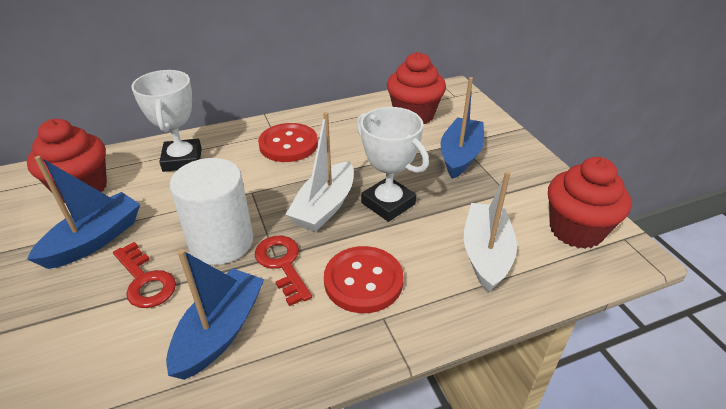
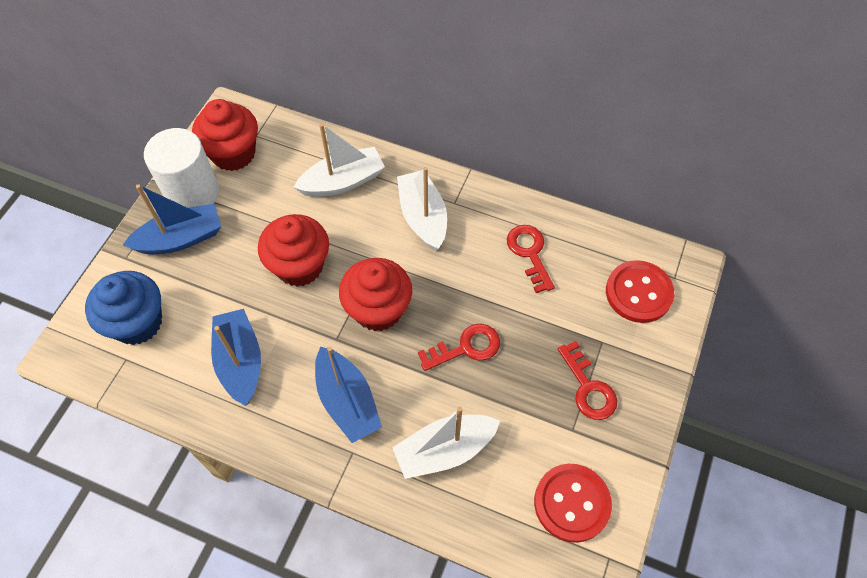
blue cupcake: 0 -> 1
red key: 2 -> 3
white boat: 2 -> 3
white trophy: 2 -> 0

